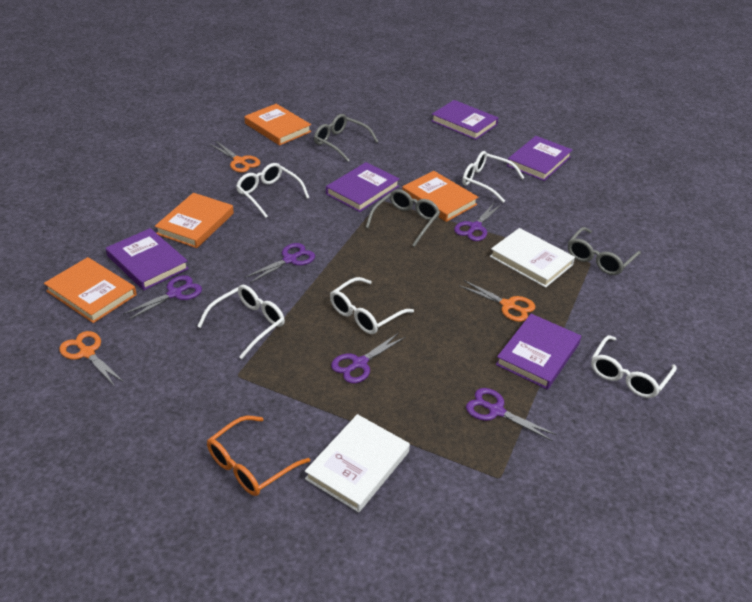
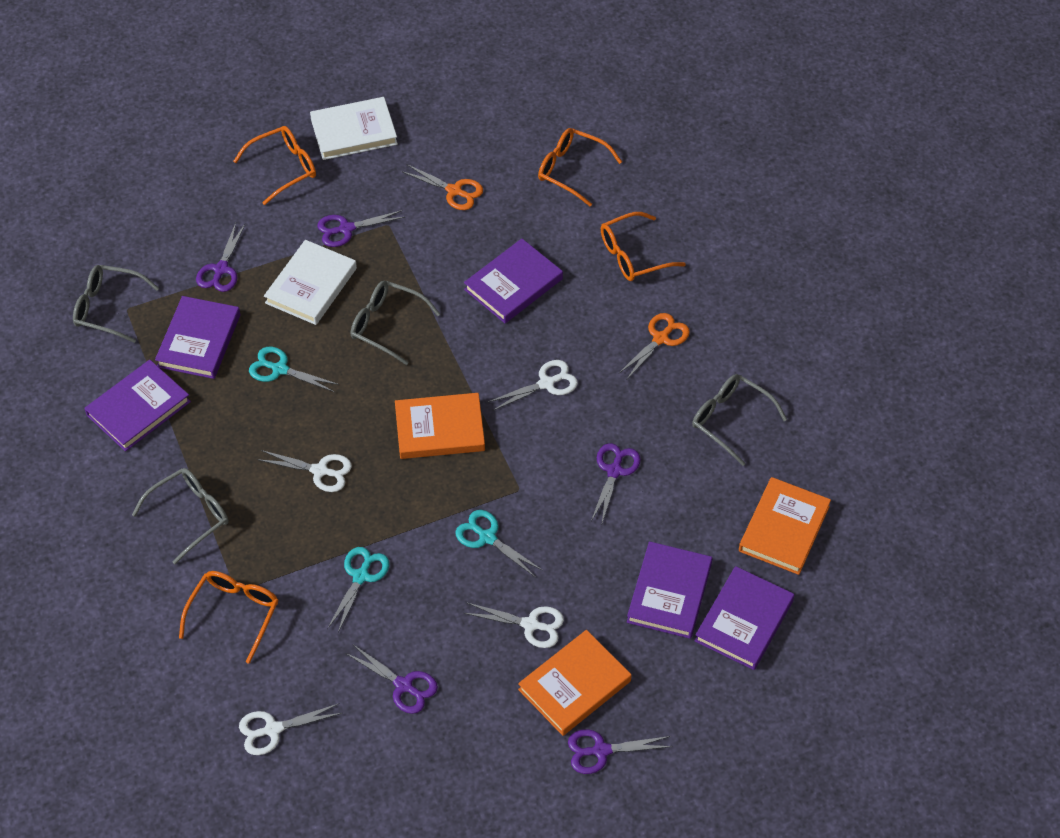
grey glasses: 3 -> 4
orange book: 4 -> 3
orange glasses: 1 -> 4
orange scissors: 3 -> 2
turquoise scissors: 0 -> 3
white glasses: 5 -> 0
white scissors: 0 -> 4

